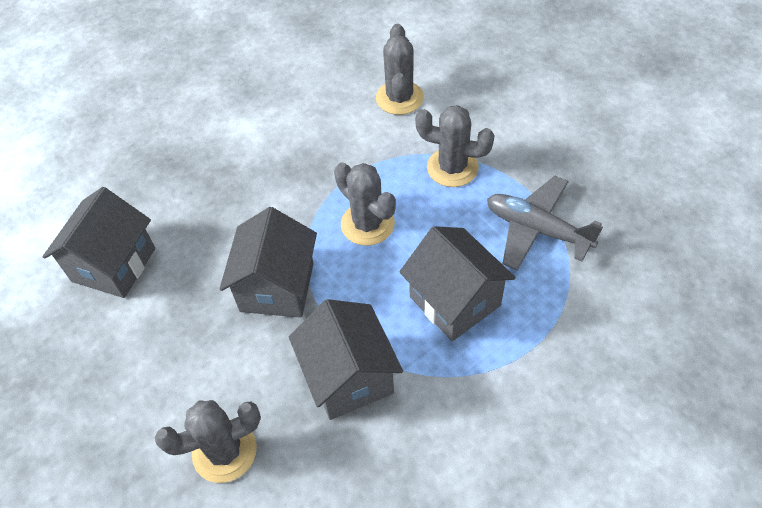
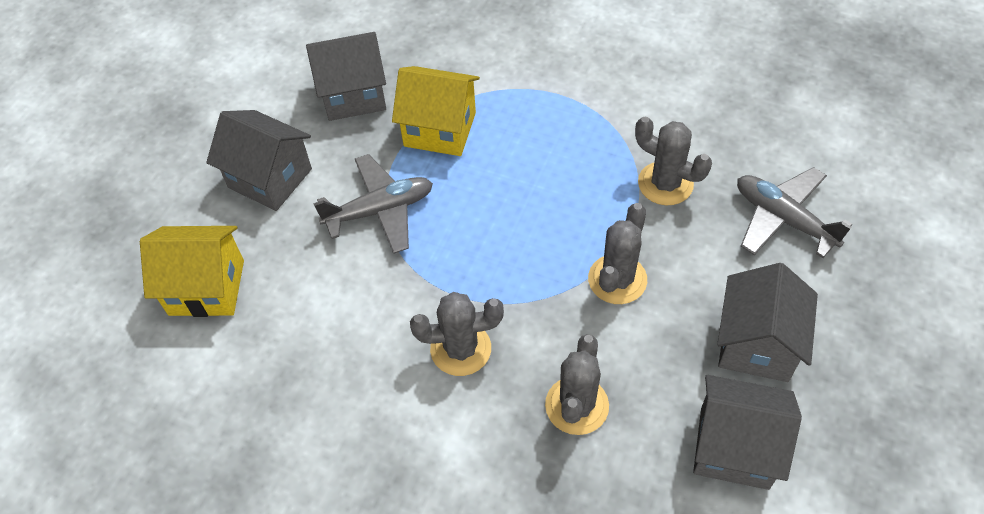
grey plane: 1 -> 2
yellow house: 0 -> 2

